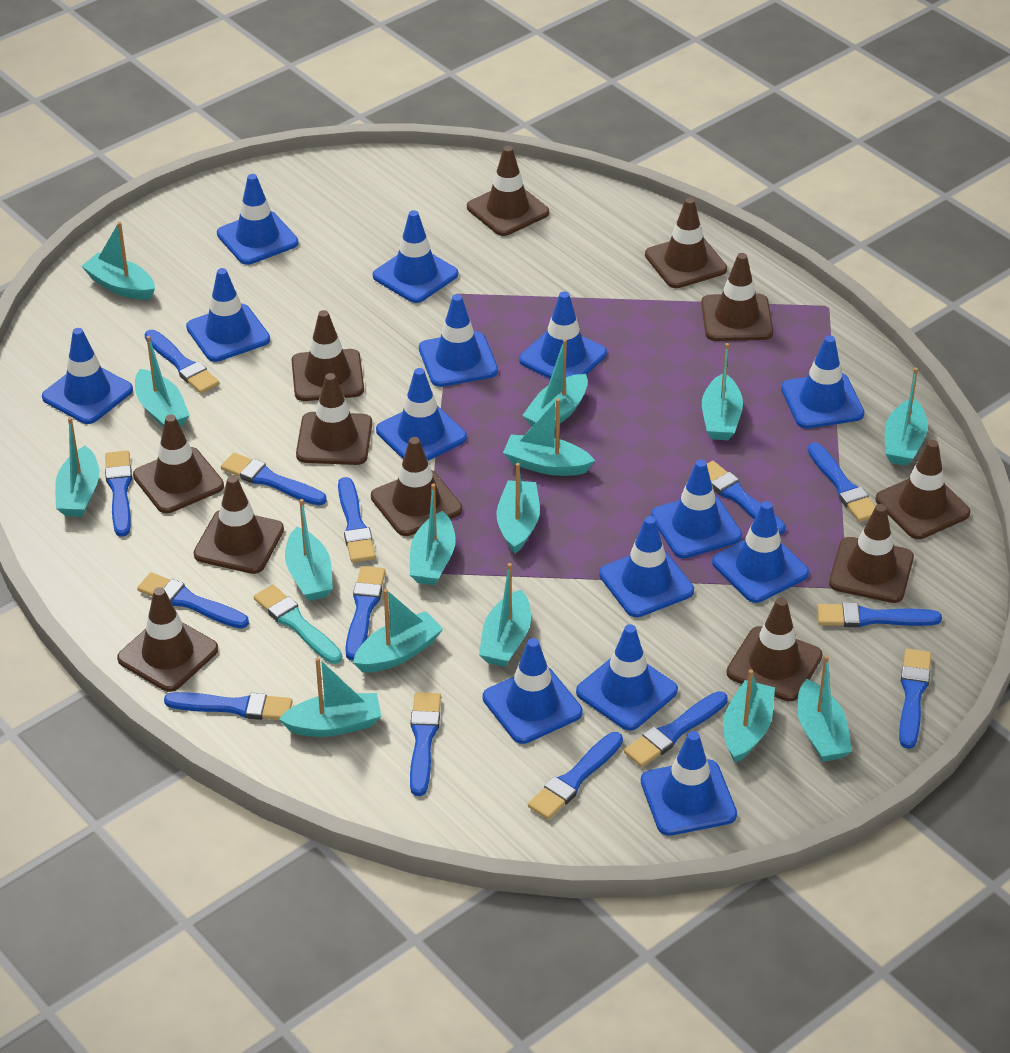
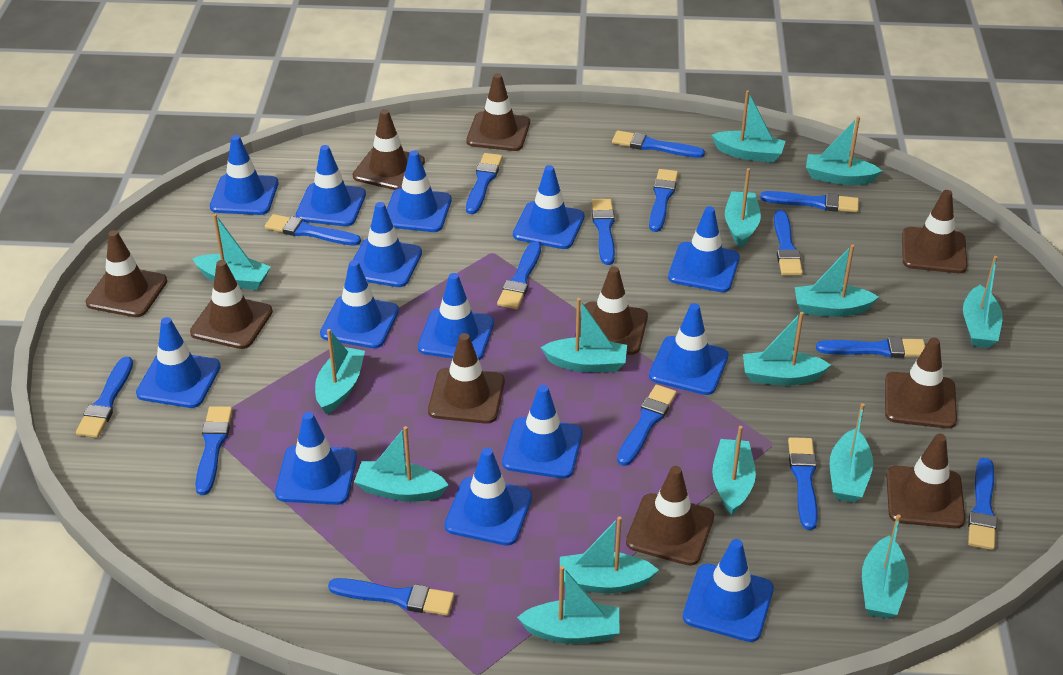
blue brush: 14 -> 15
brown traffic cone: 12 -> 10
turquoise brush: 1 -> 0

